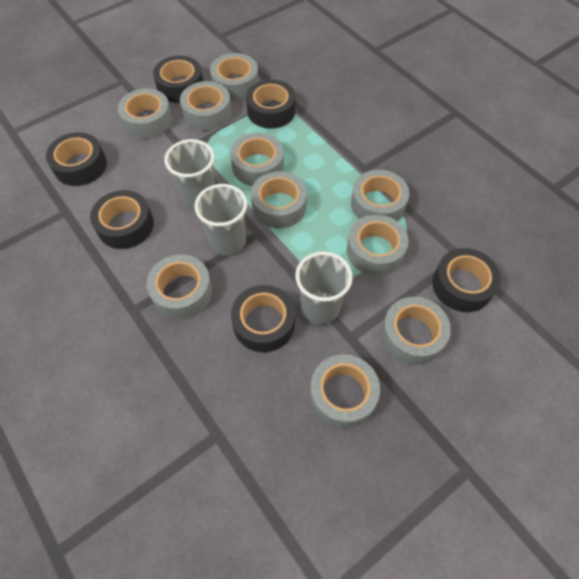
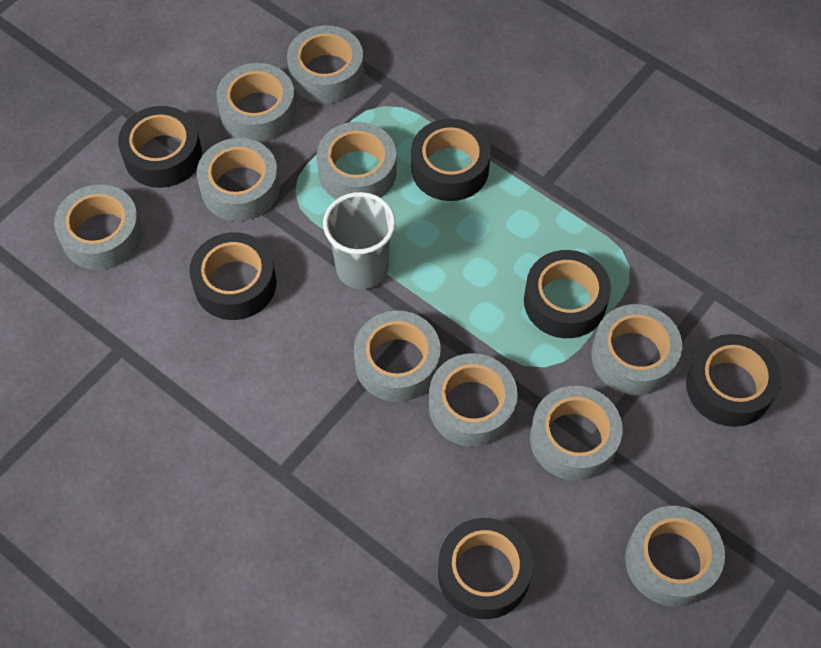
grey cup: 3 -> 1

